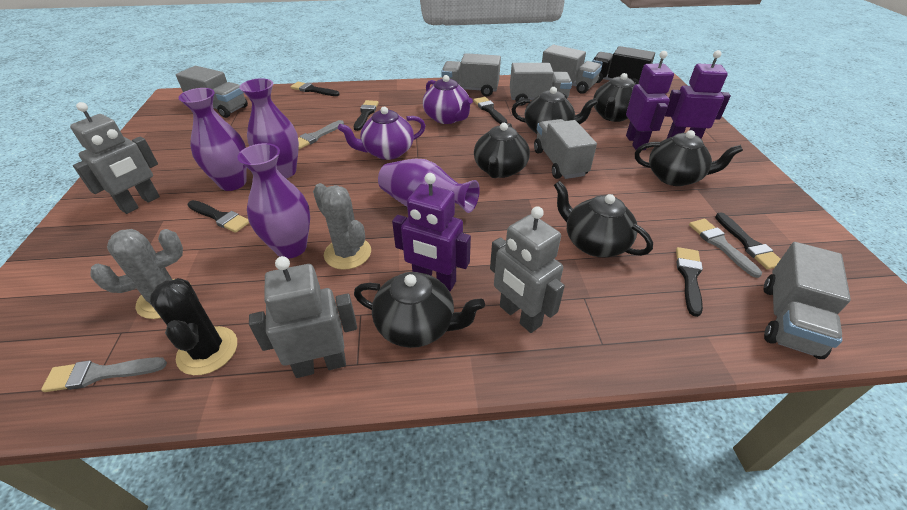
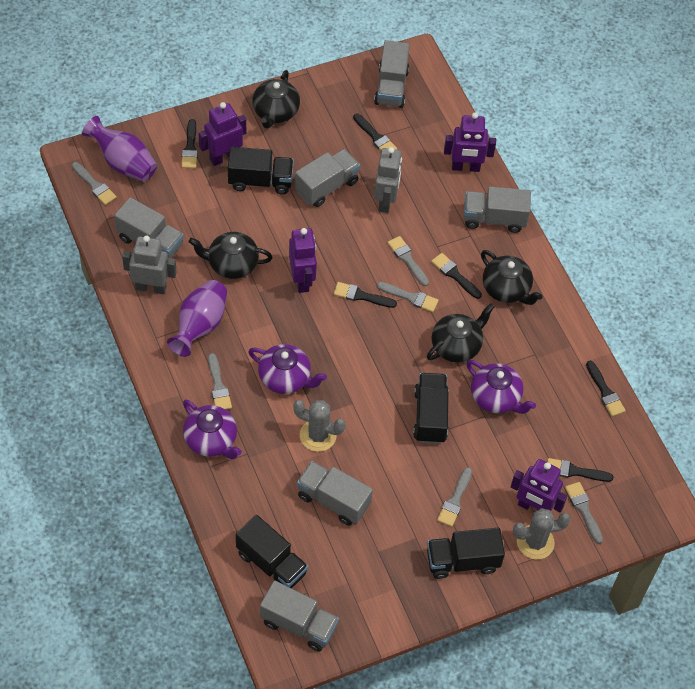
black cactus: 1 -> 0
black teapot: 6 -> 4
black truck: 1 -> 4
grey brush: 3 -> 6
grey robot: 3 -> 2
purple robot: 3 -> 4
purple teapot: 2 -> 3
purple vase: 4 -> 2

